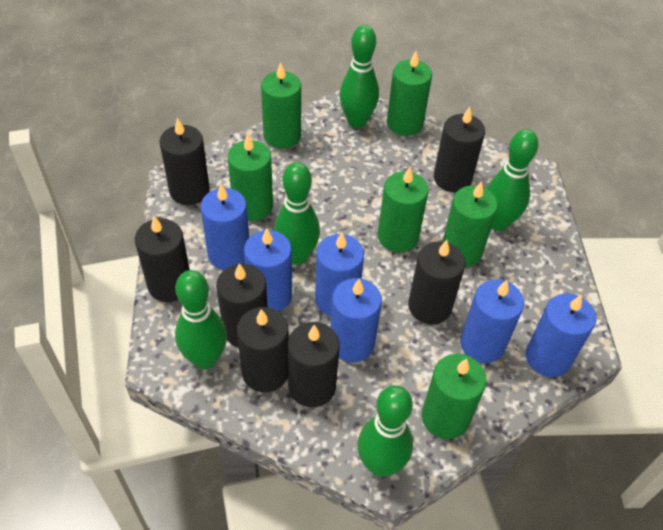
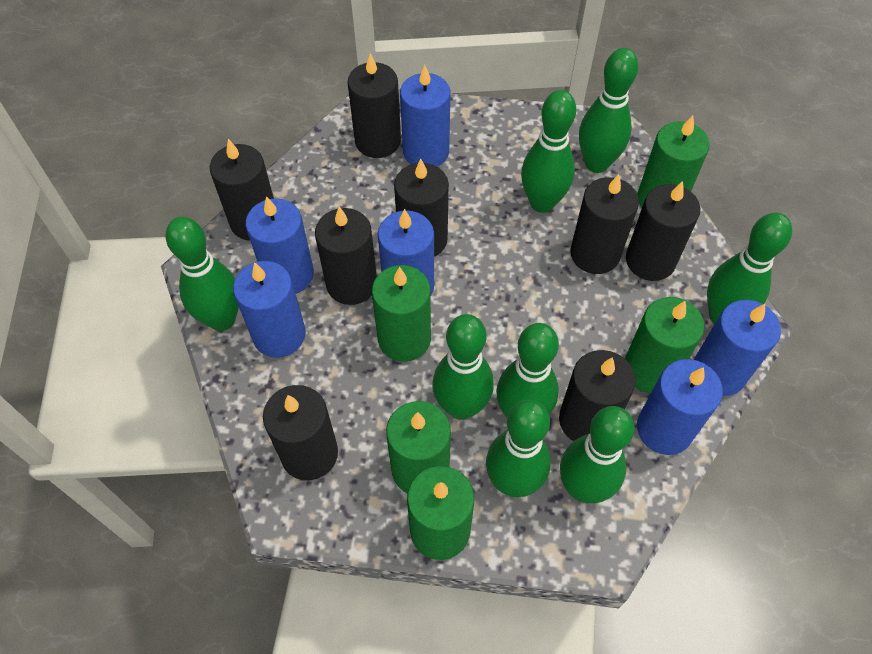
black candle: 7 -> 8
green bowling pin: 5 -> 8
green candle: 6 -> 5

